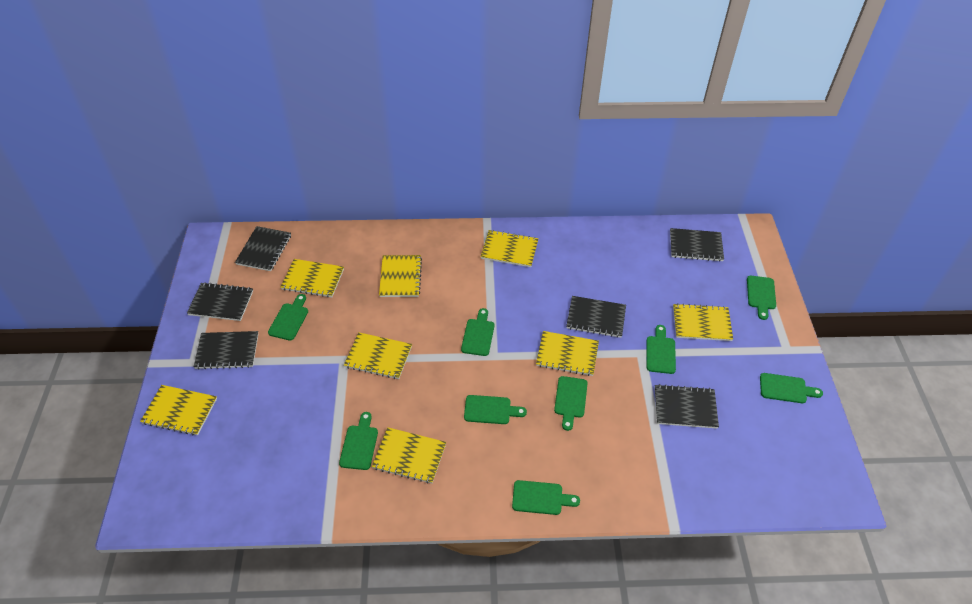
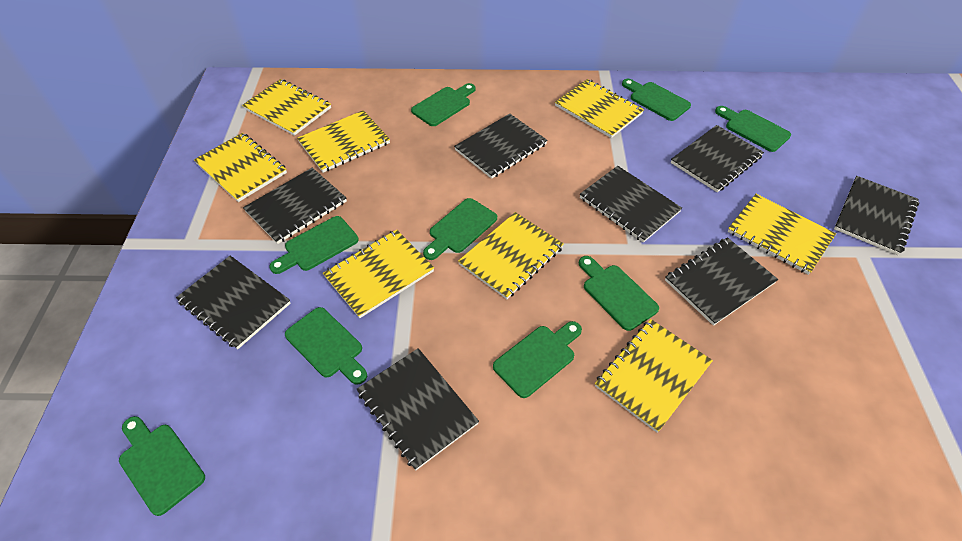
black notebook: 6 -> 8

